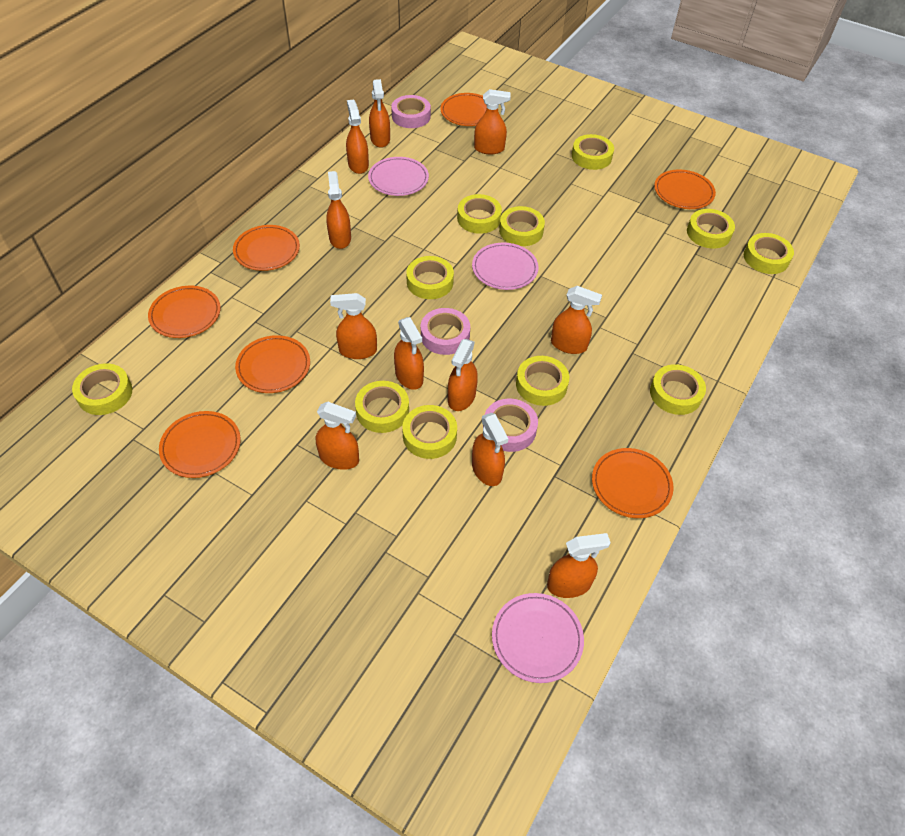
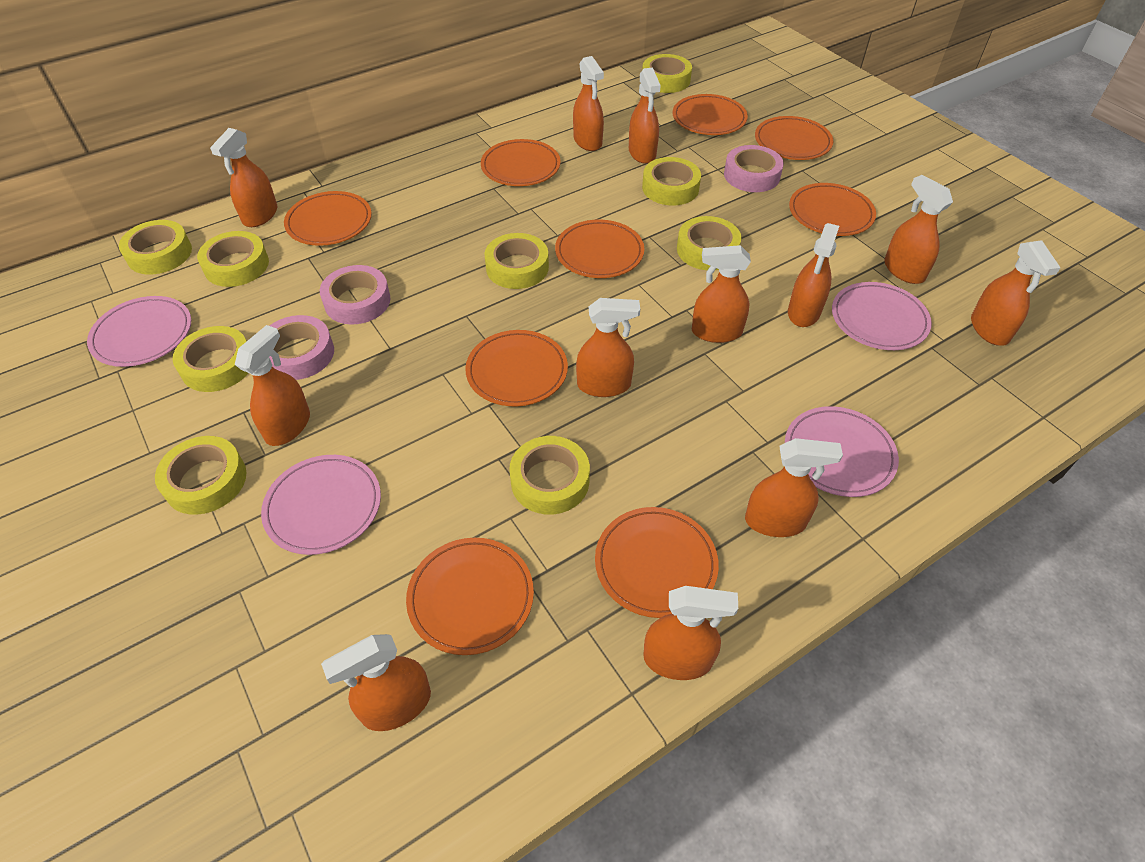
orange plate: 7 -> 9
orange spray bottle: 11 -> 12
pink plate: 3 -> 4
yellow tape: 11 -> 9

